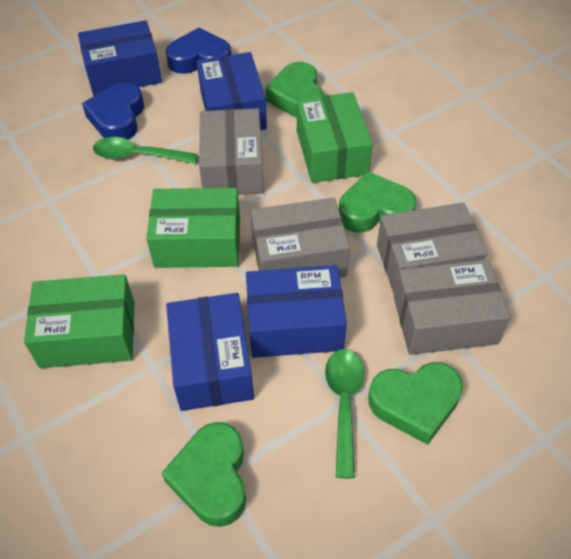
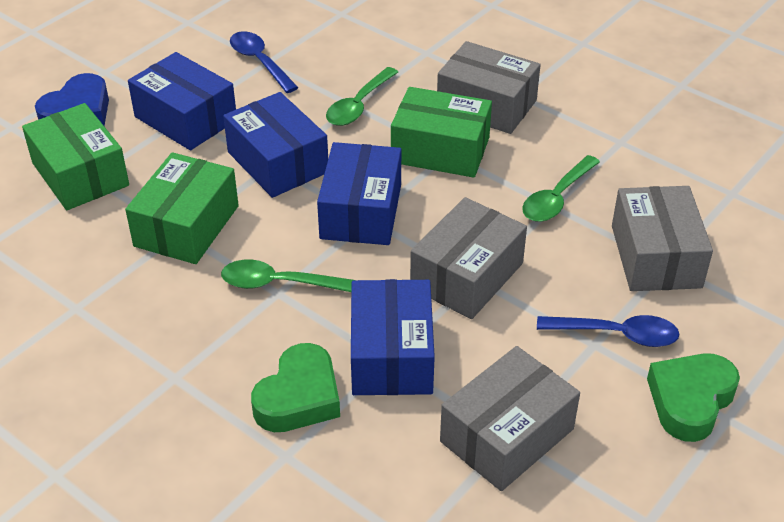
blue heart: 2 -> 1
blue spoon: 0 -> 2
green heart: 4 -> 2
green spoon: 2 -> 3

